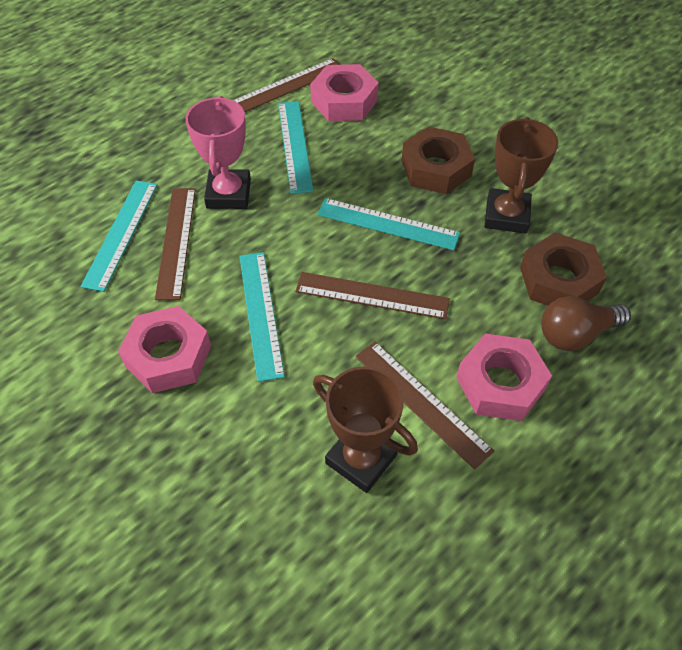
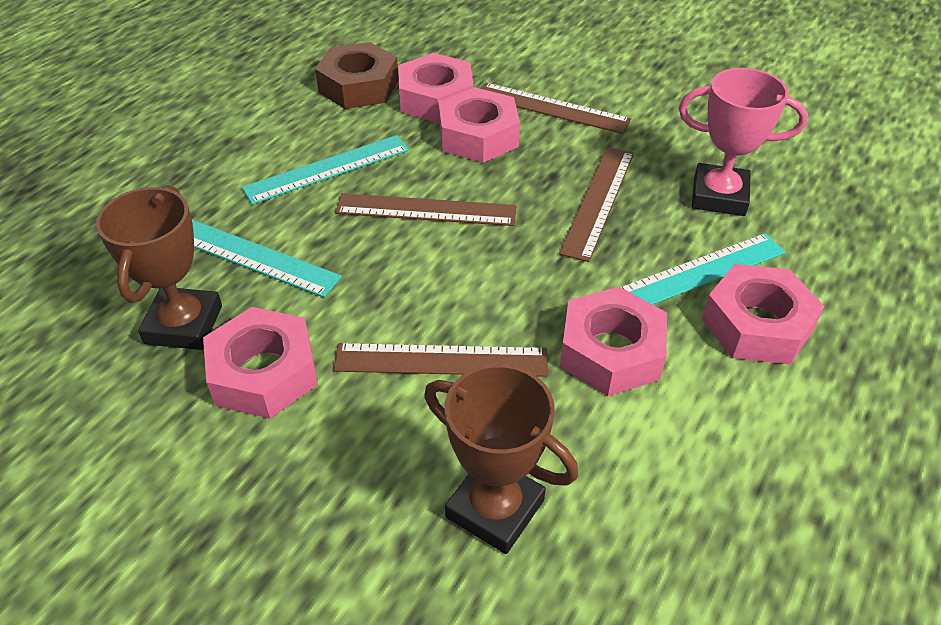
brown light bulb: 1 -> 0
brown nut: 2 -> 1
pink nut: 3 -> 5
turquoise ruler: 4 -> 3

